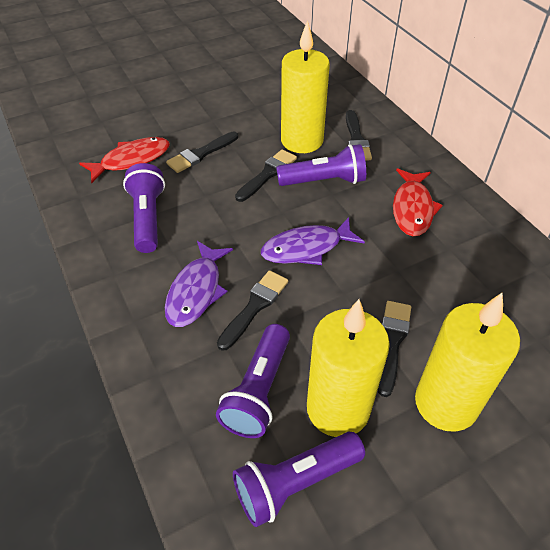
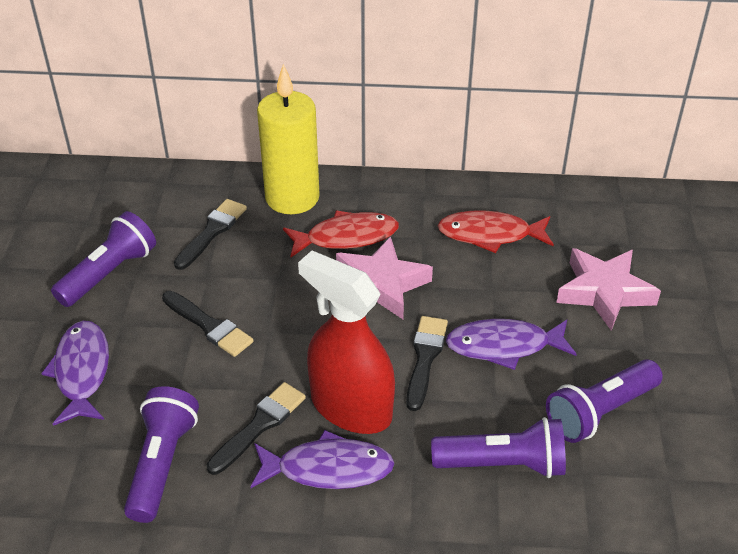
black brush: 5 -> 4
pink star: 0 -> 2
purple fish: 2 -> 3
red spray bottle: 0 -> 1
yellow candle: 3 -> 1

